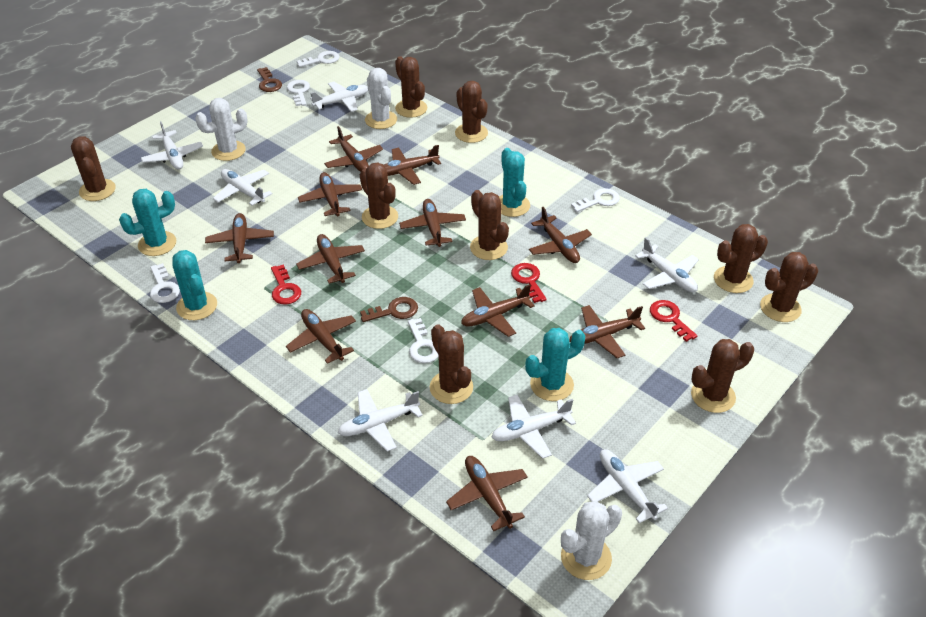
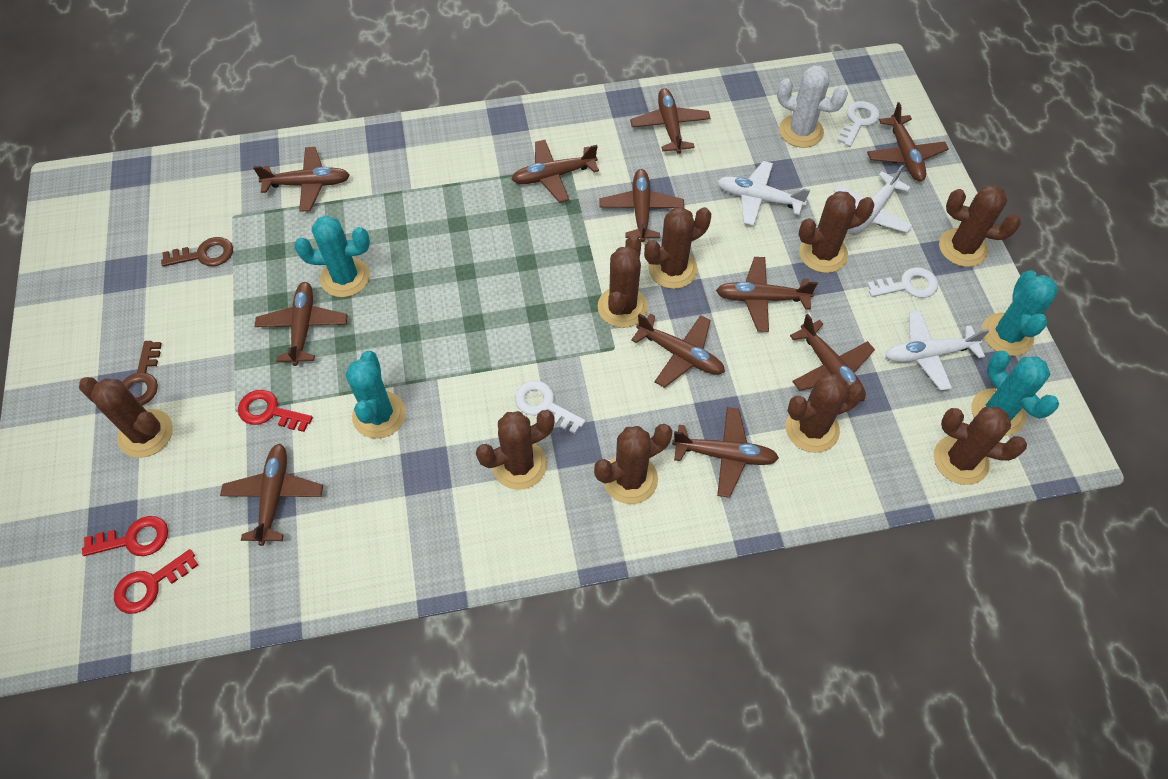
white cactus: 3 -> 1
white key: 5 -> 3
white plane: 7 -> 3

